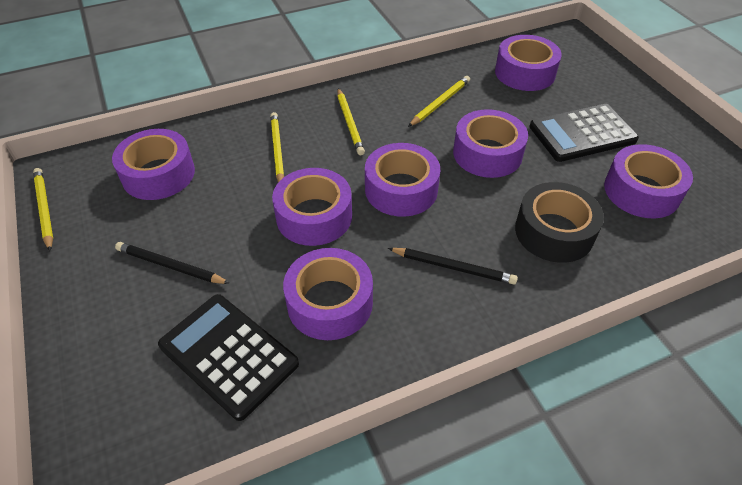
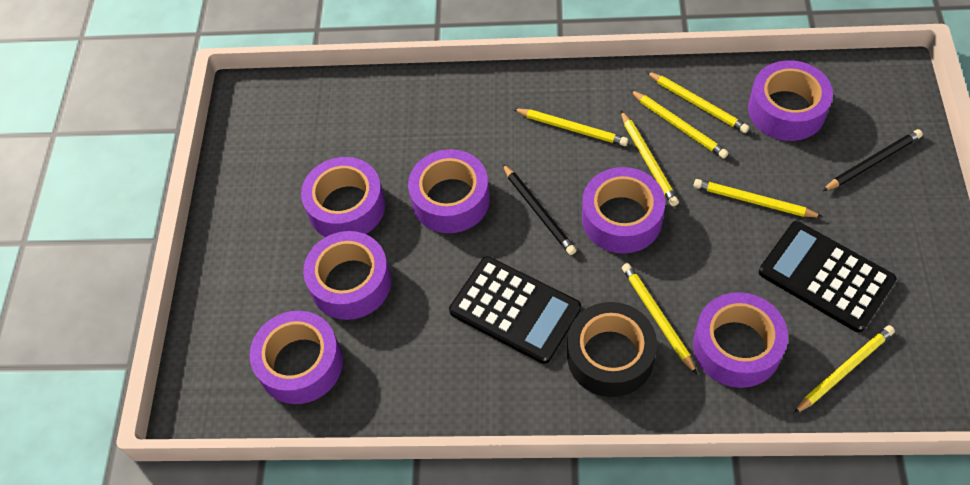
yellow pencil: 4 -> 7

